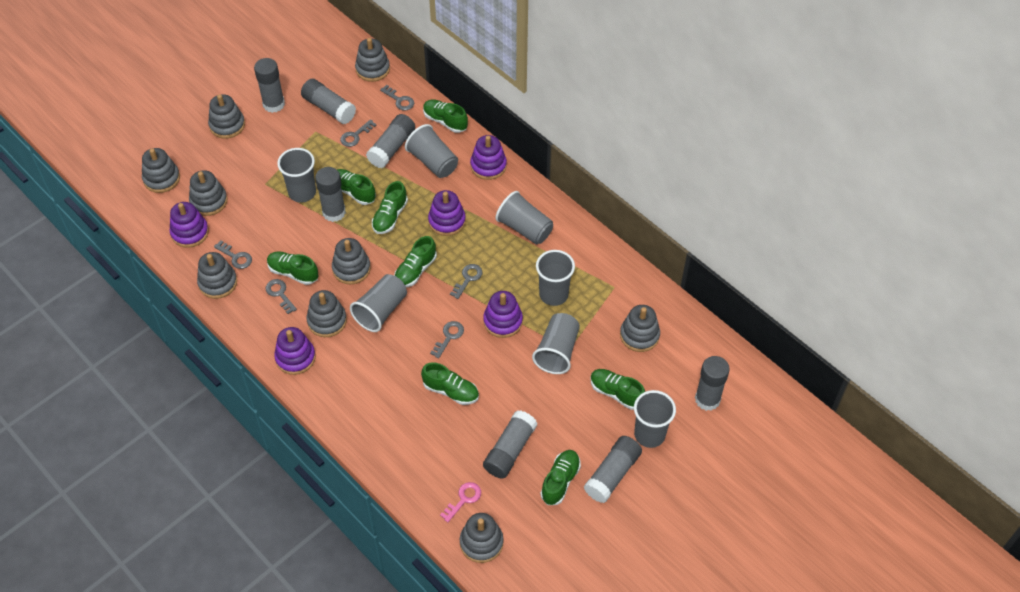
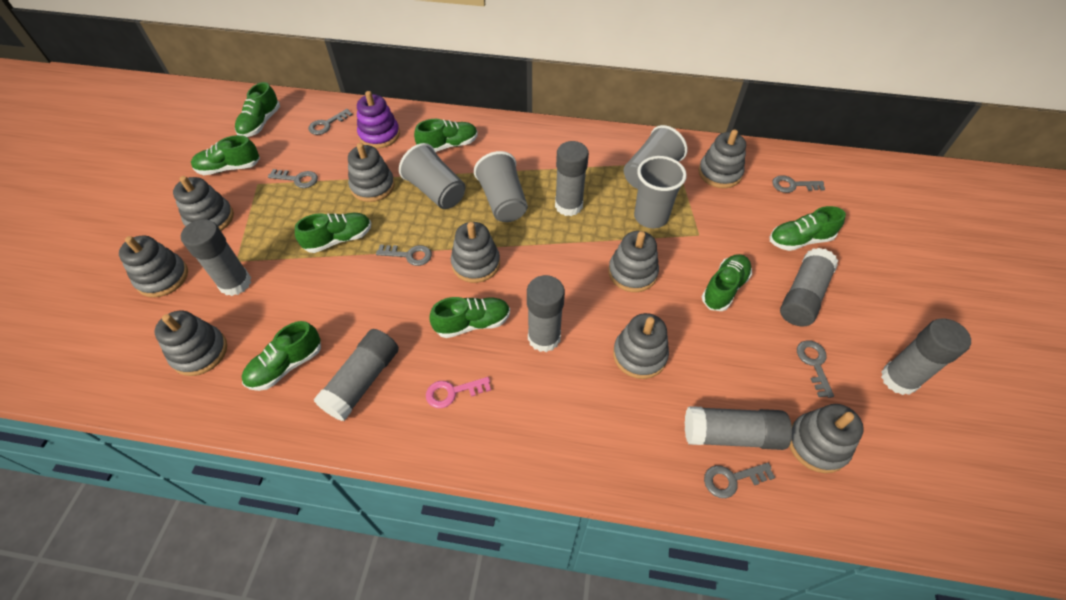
grey cup: 7 -> 4
purple stacking toy: 5 -> 1

